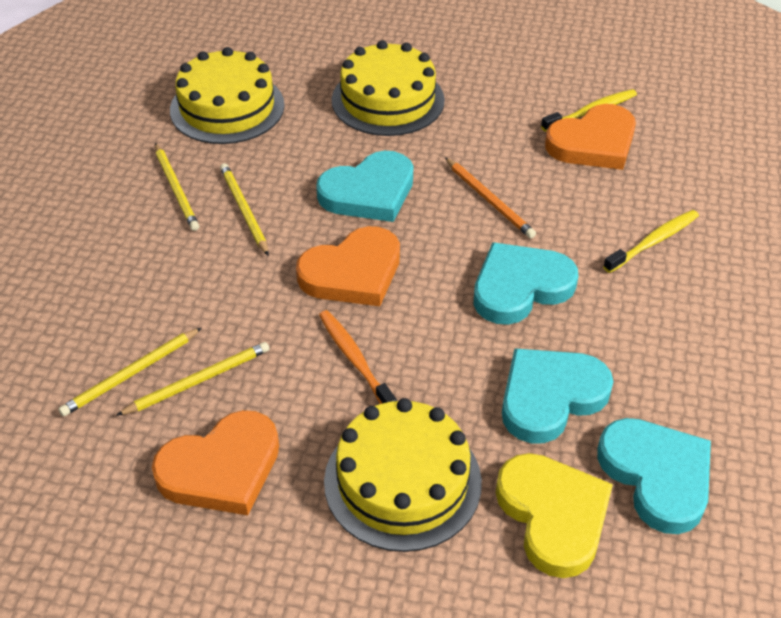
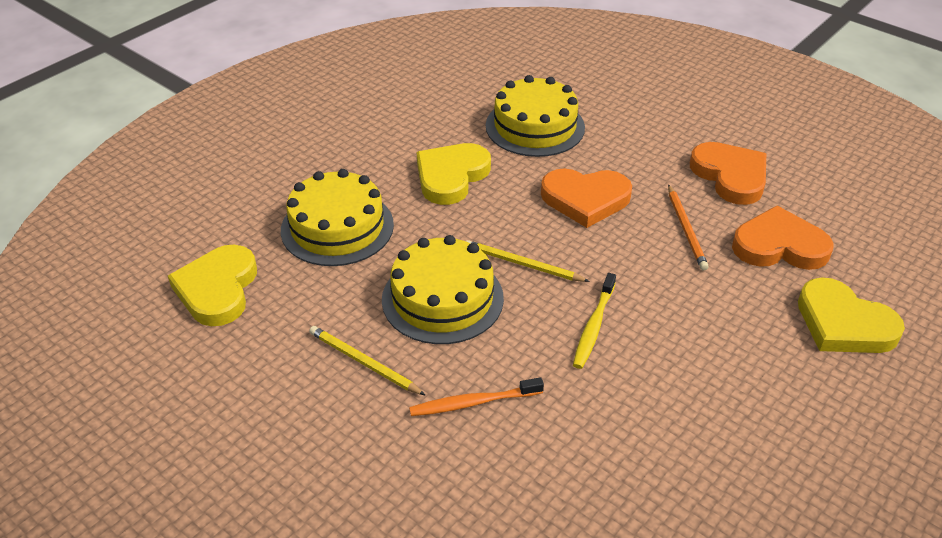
turquoise heart: 4 -> 0
yellow heart: 1 -> 3
yellow pencil: 4 -> 2
yellow toothbrush: 2 -> 1

